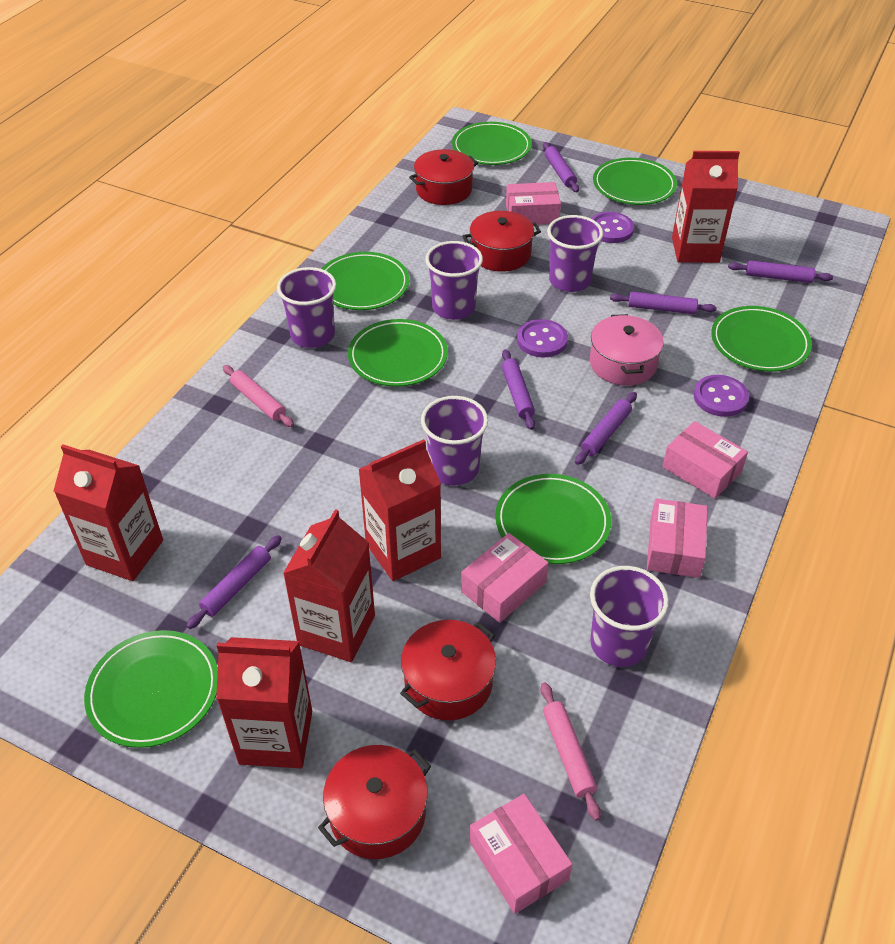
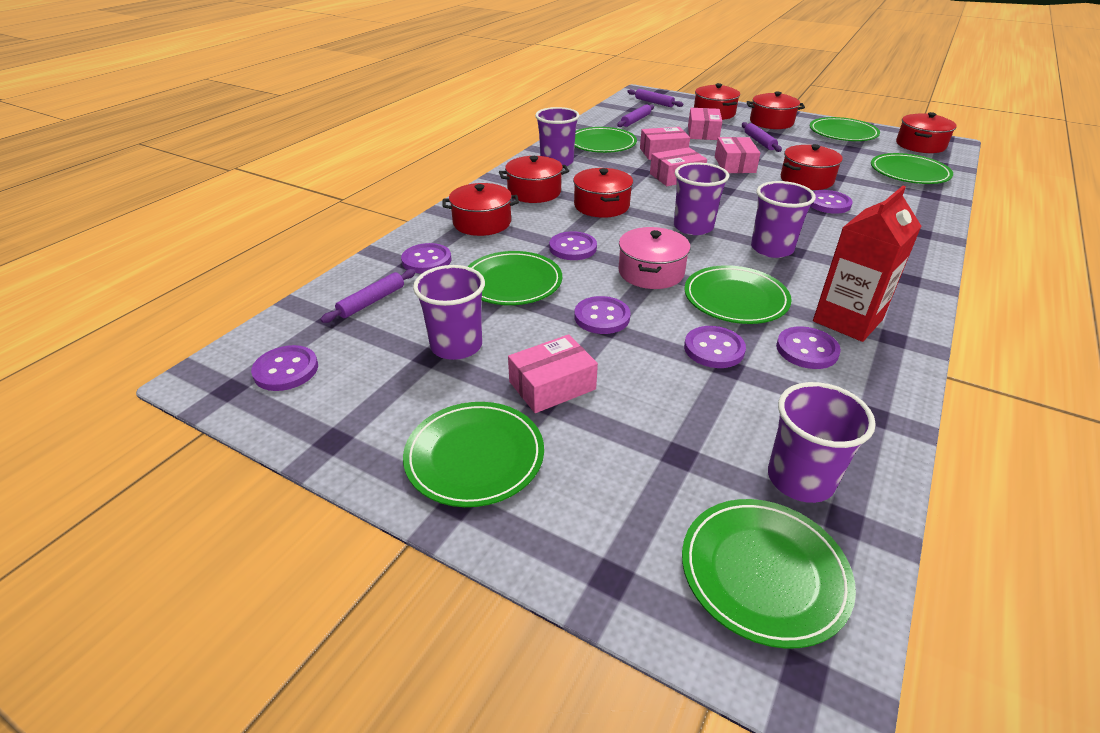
pink rolling pin: 2 -> 0
purple button: 3 -> 7
purple rolling pin: 6 -> 4
red carton: 5 -> 1
red pot: 4 -> 7

